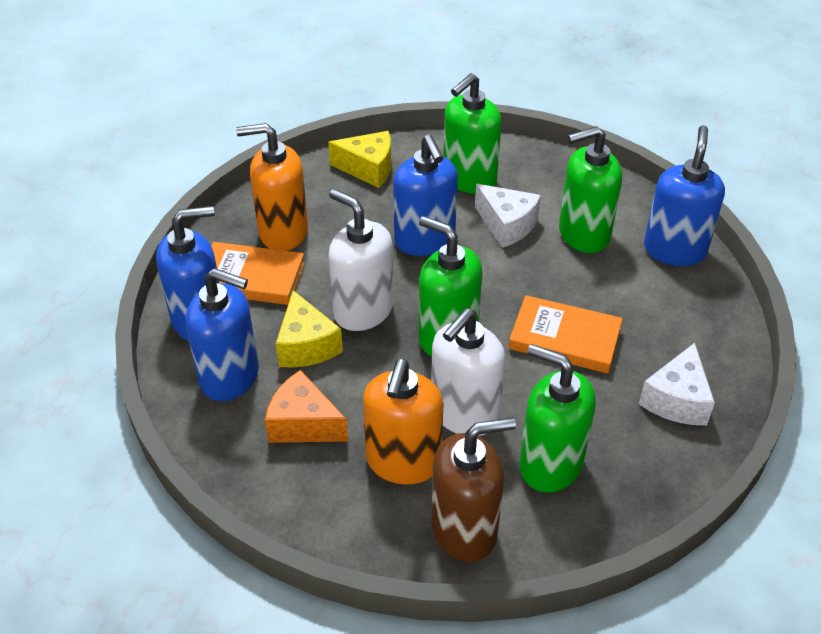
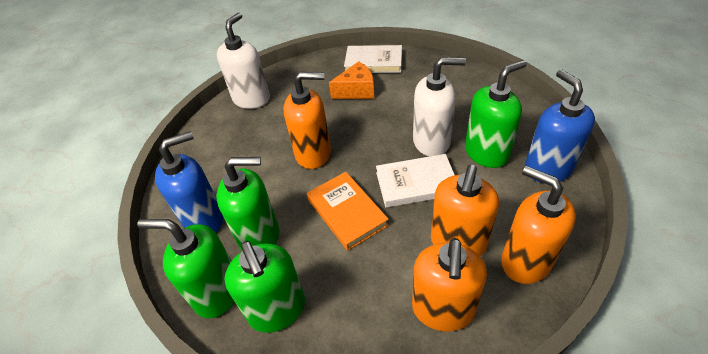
blue soap dispenser: 4 -> 2
brown soap dispenser: 1 -> 0
orange book: 2 -> 1
orange soap dispenser: 2 -> 4
white book: 0 -> 2
white cheese: 2 -> 0
yellow cheese: 2 -> 0

